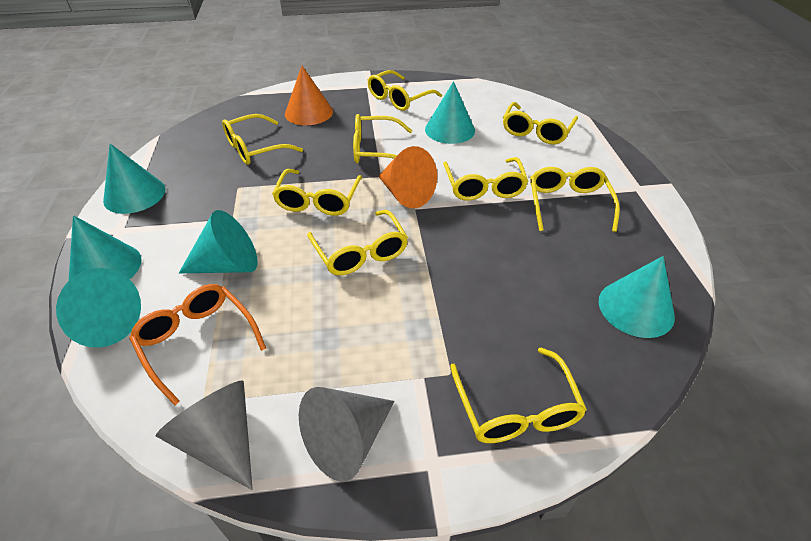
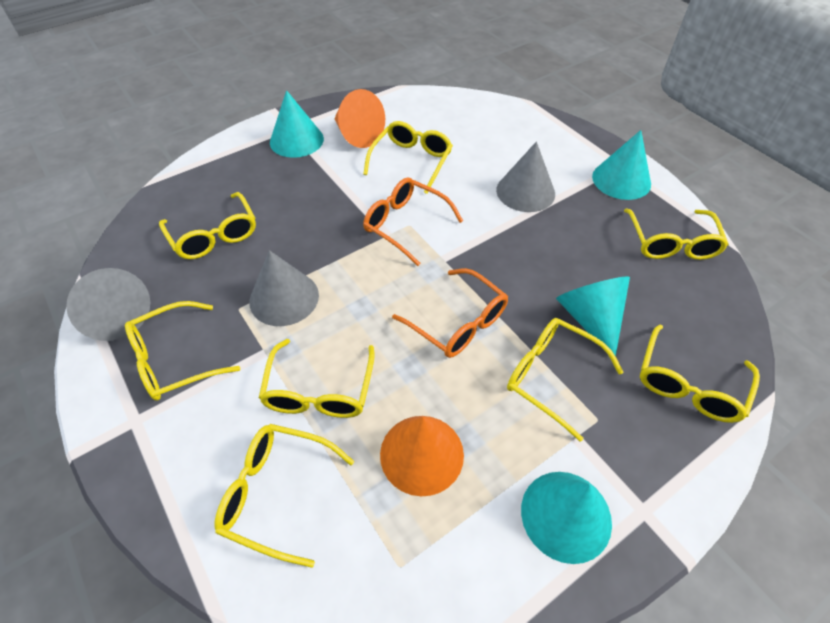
grey cone: 2 -> 3
orange glasses: 1 -> 2
turquoise cone: 6 -> 4
yellow glasses: 9 -> 8

